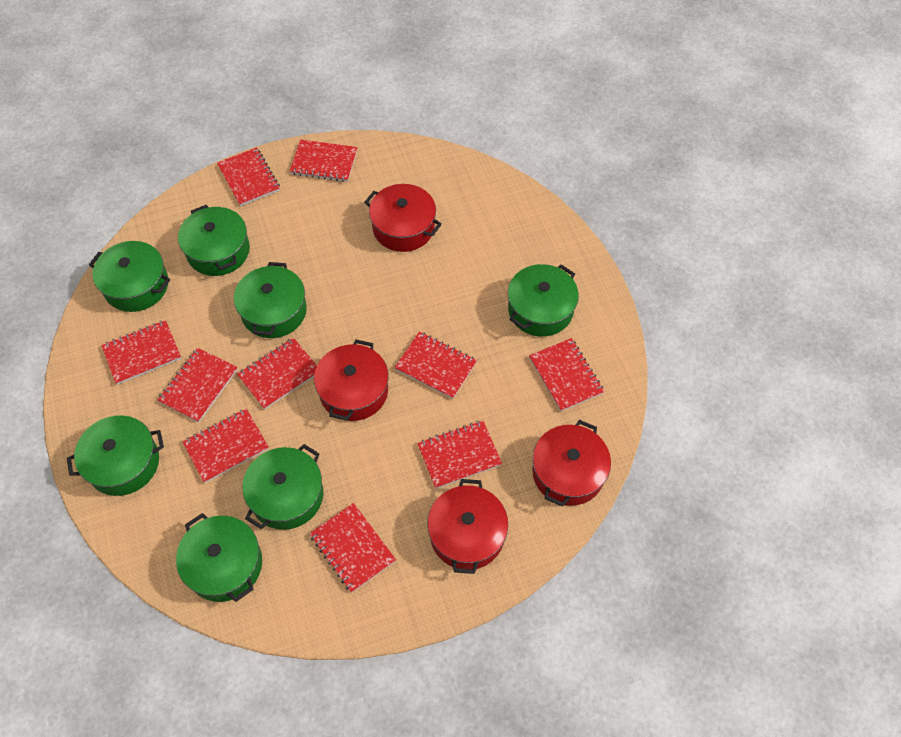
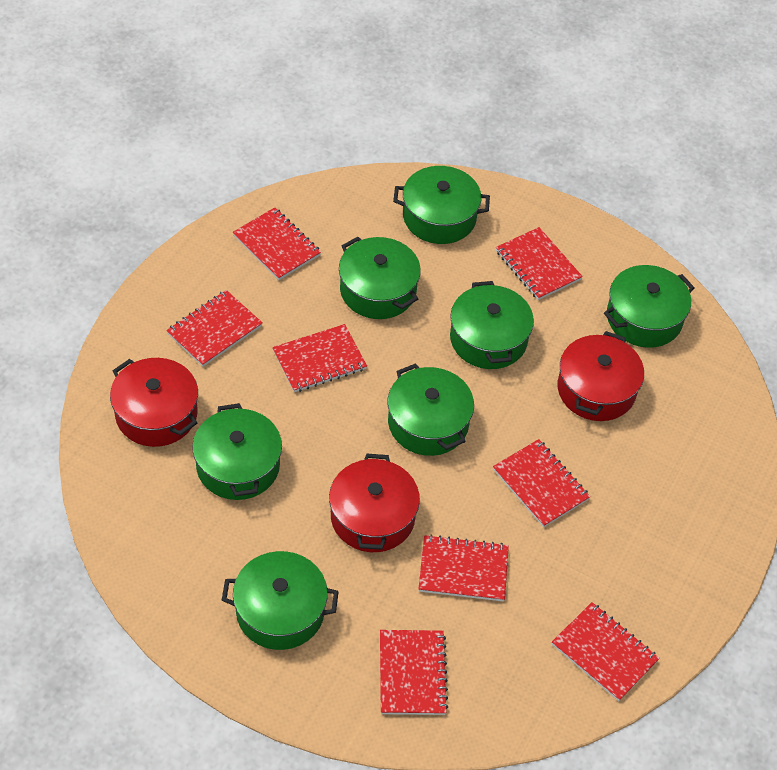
red notebook: 10 -> 8
red pot: 4 -> 3

